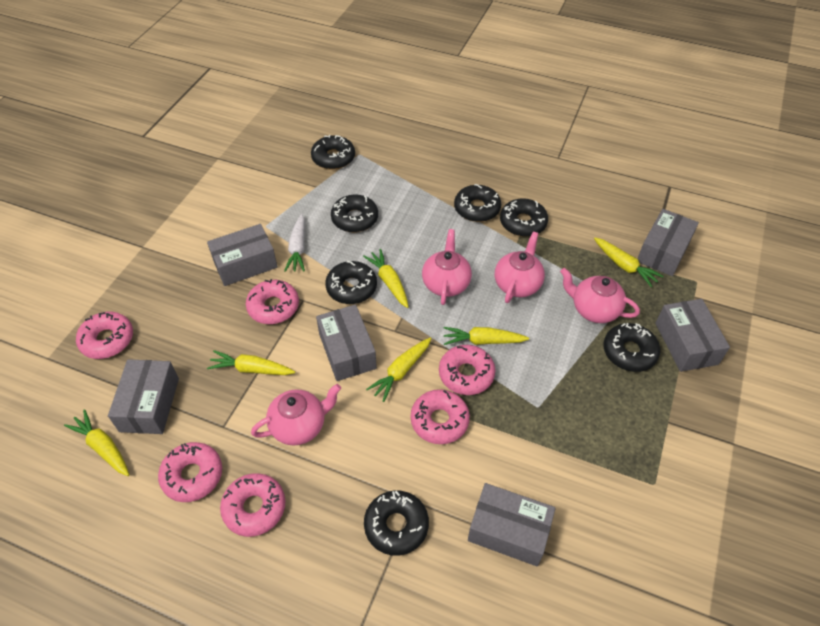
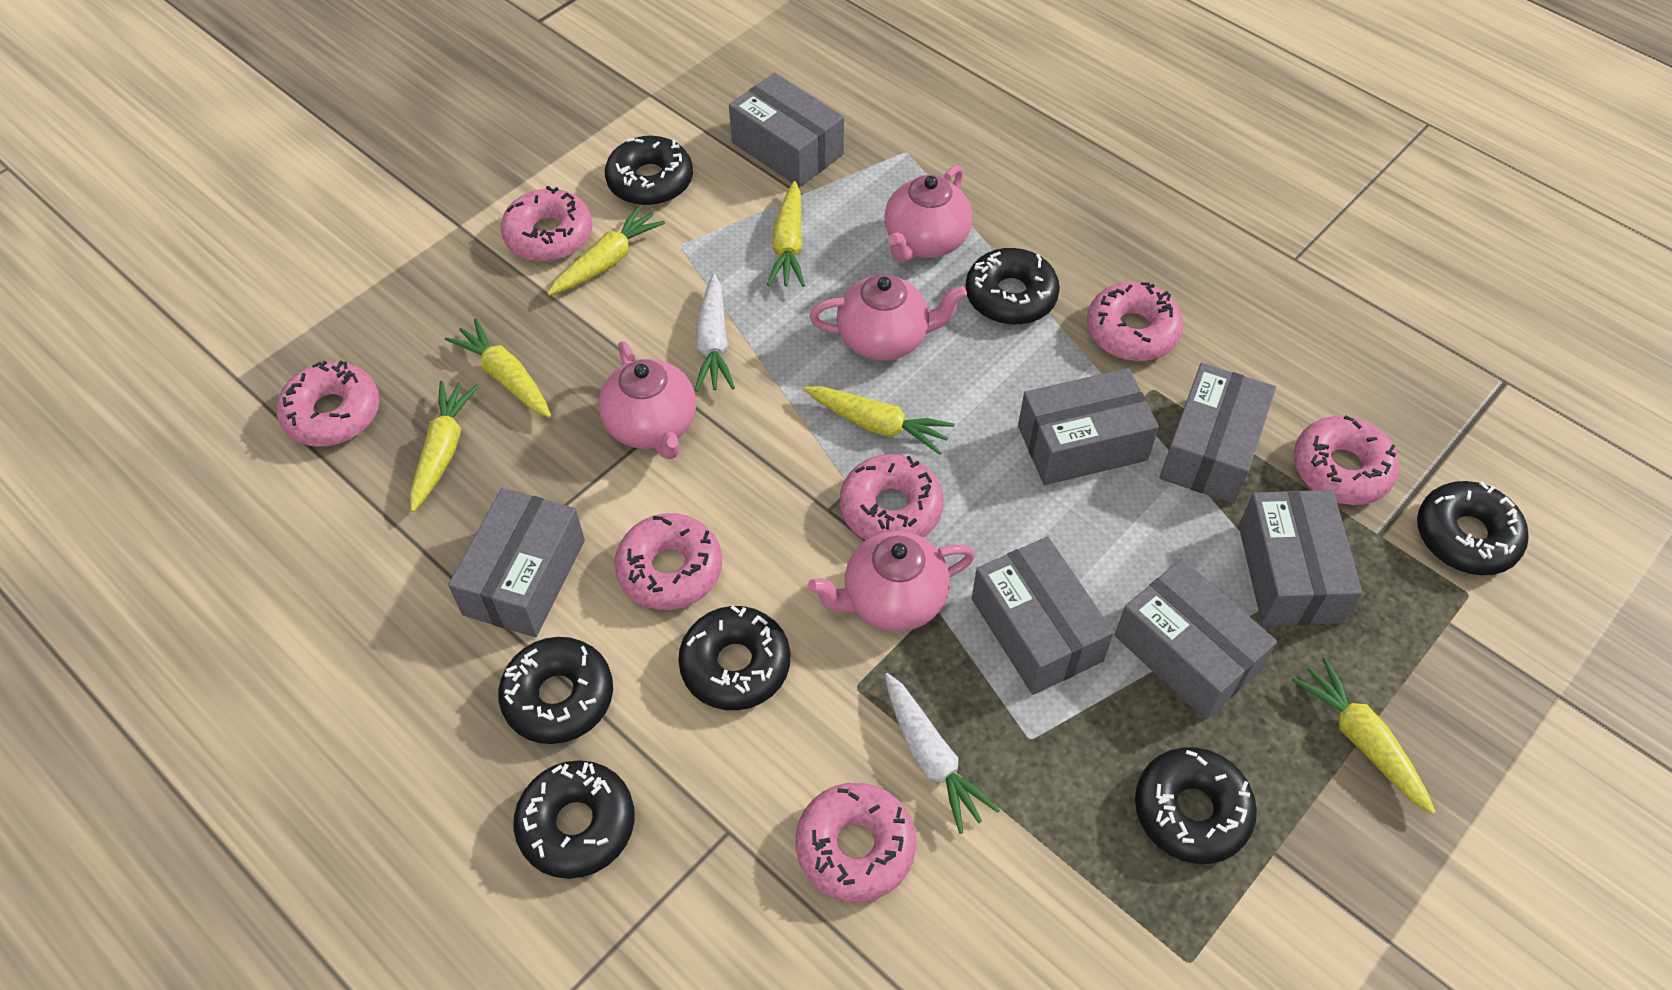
grey box: 6 -> 7
pink donut: 6 -> 7
white carrot: 1 -> 2

